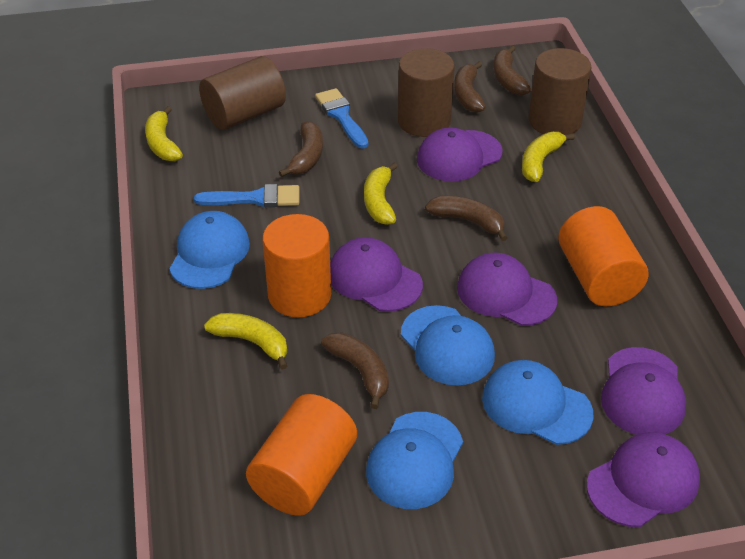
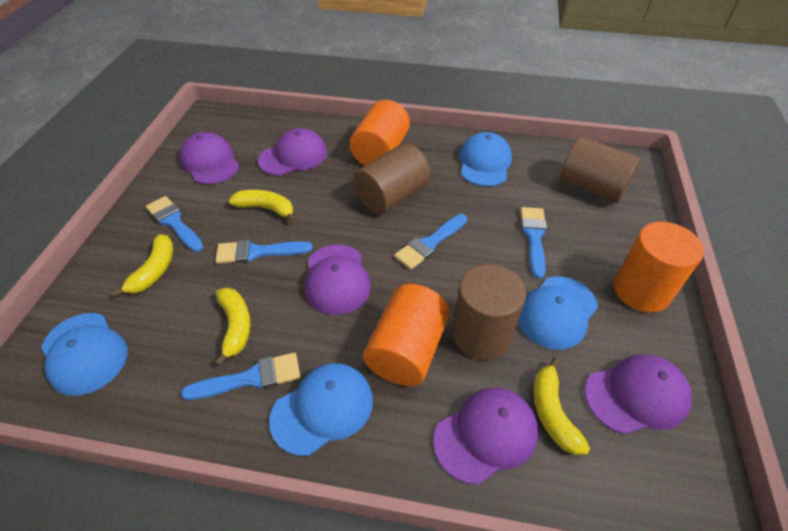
blue brush: 2 -> 5
brown banana: 5 -> 0

